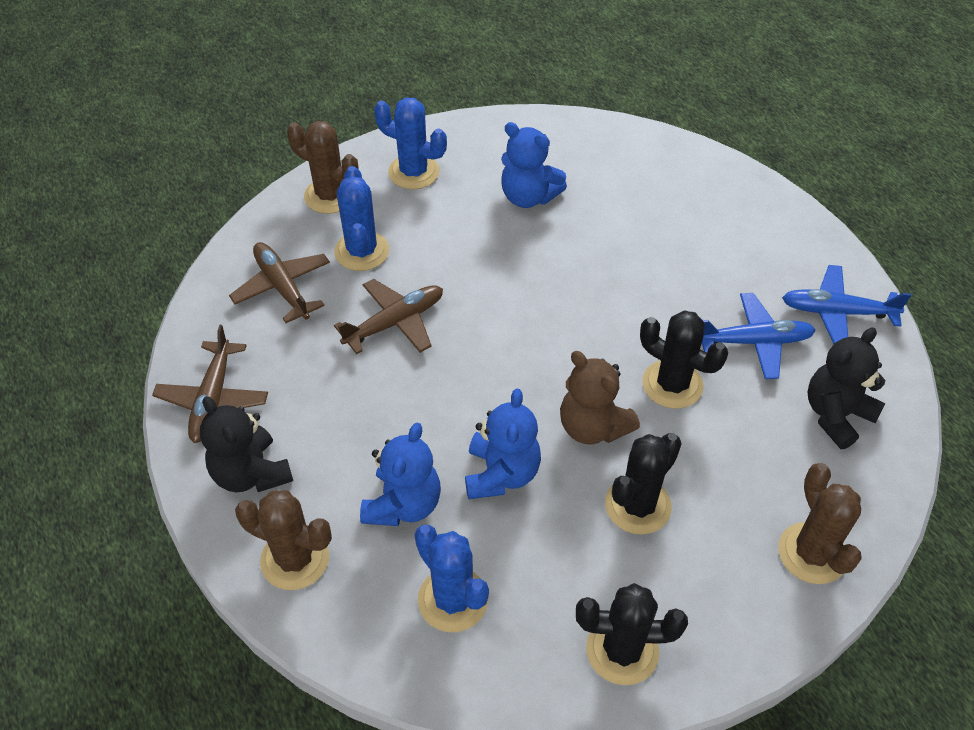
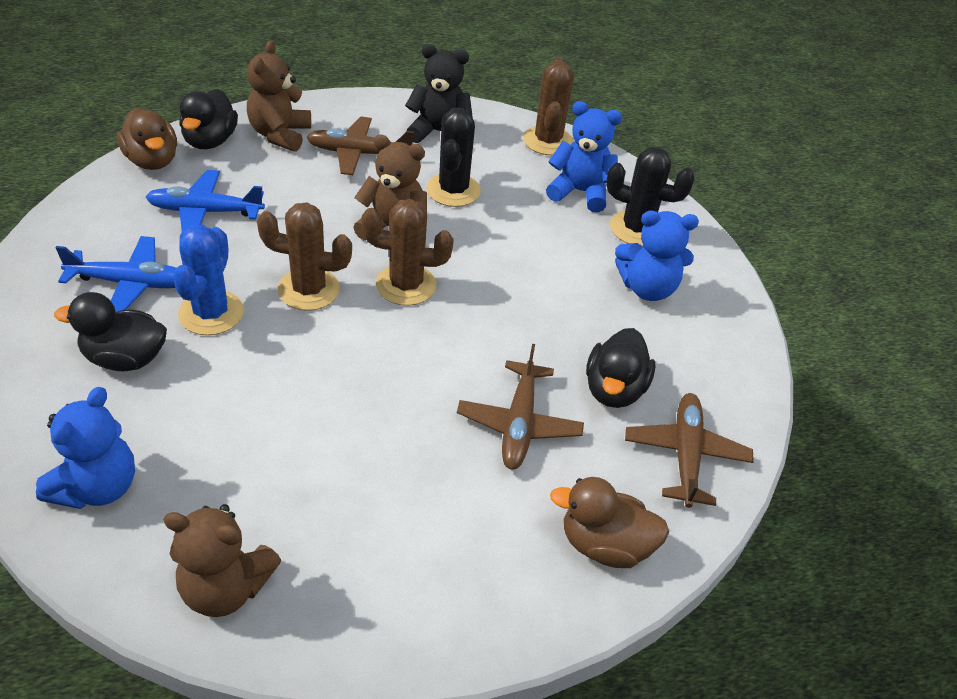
black cactus: 3 -> 2
black duck: 0 -> 3
black teddy bear: 2 -> 1
blue cactus: 3 -> 1
brown duck: 0 -> 2
brown teddy bear: 1 -> 3

